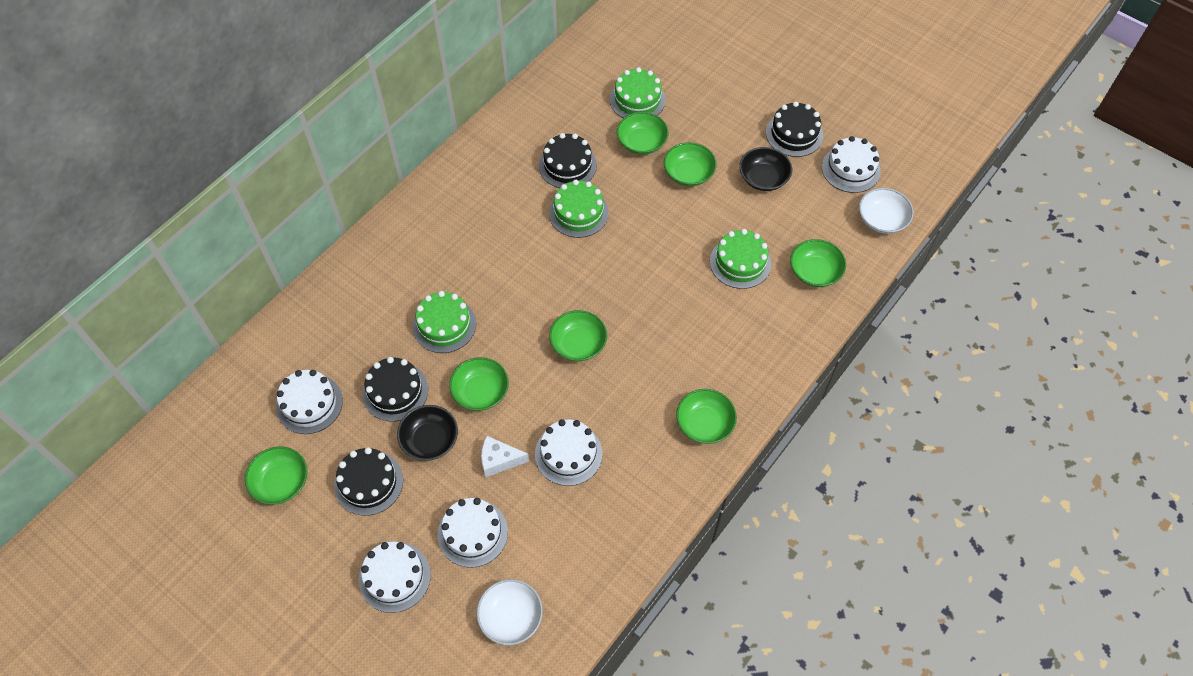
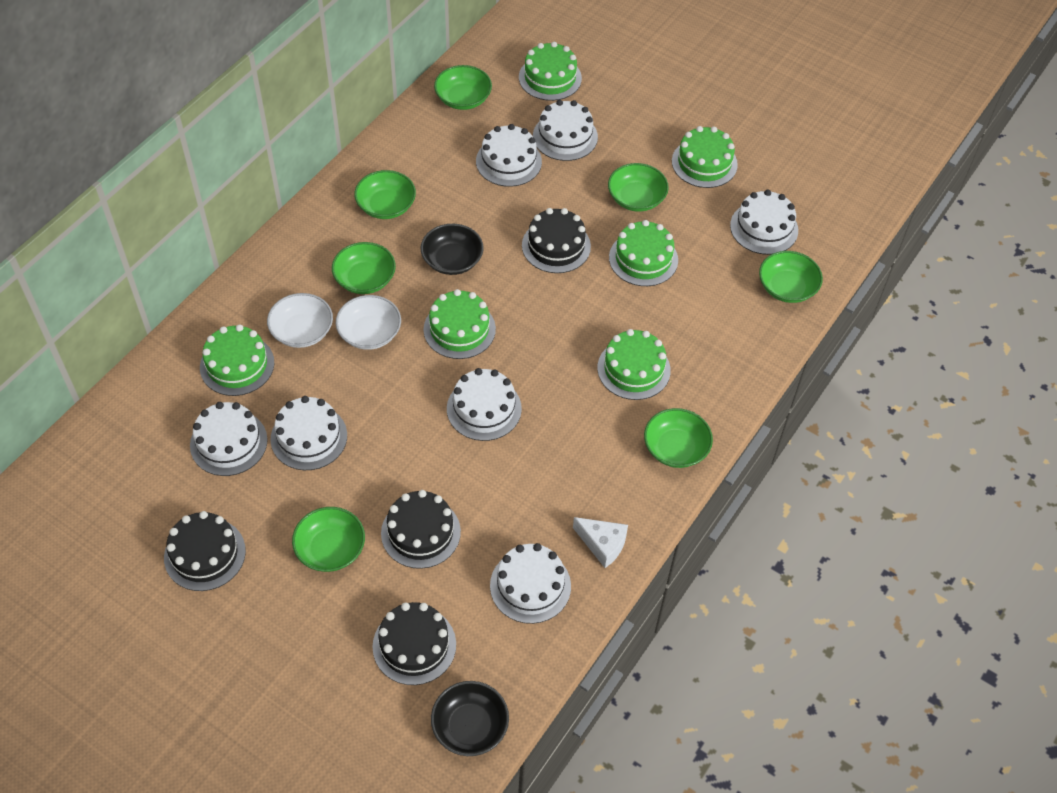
green cake: 4 -> 6
white cake: 5 -> 7

